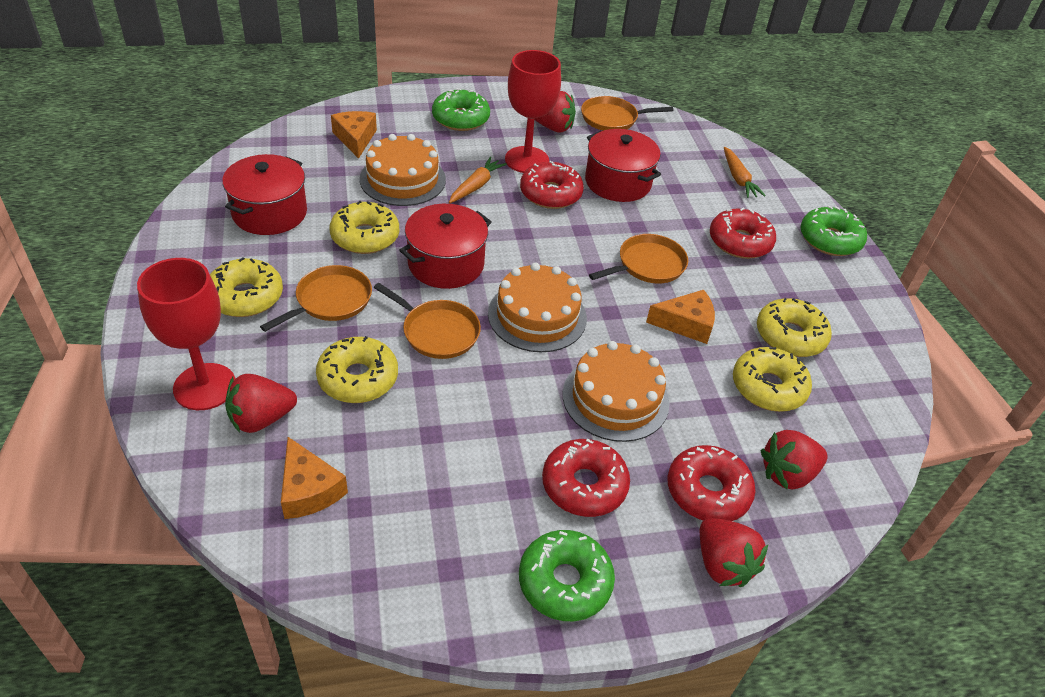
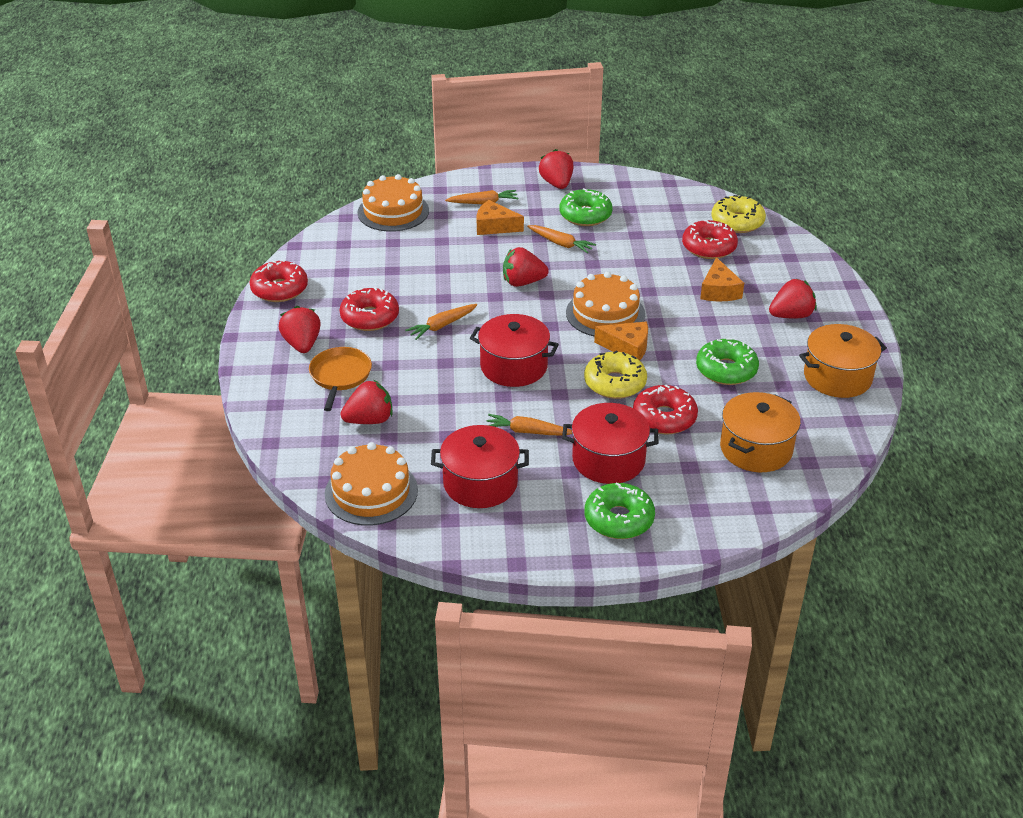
orange carrot: 2 -> 4
orange pan: 4 -> 1
orange pot: 0 -> 2
red goblet: 2 -> 0
red strawberry: 4 -> 5
yellow donut: 5 -> 2

